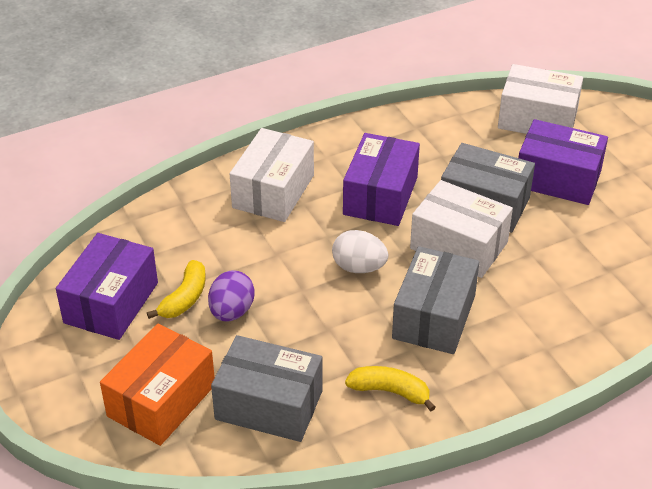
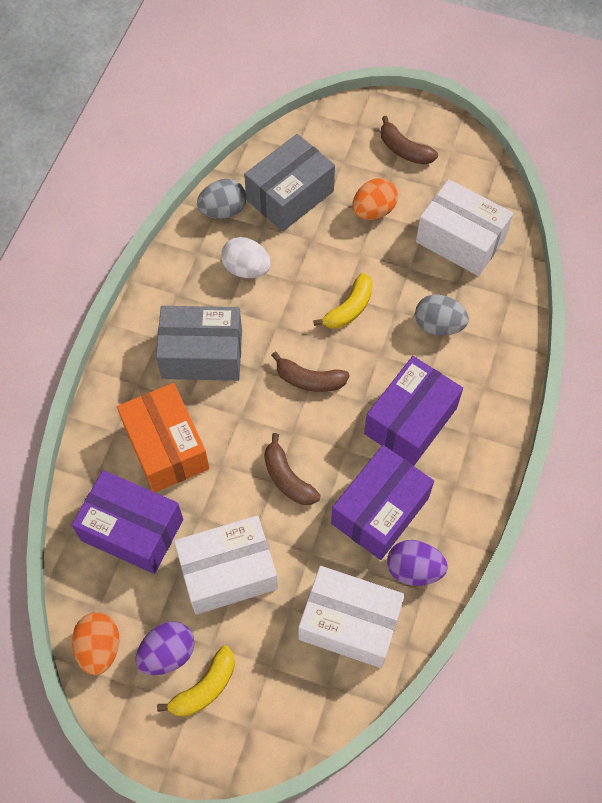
brown banana: 0 -> 3
grey box: 3 -> 2
grey egg: 0 -> 2
orange egg: 0 -> 2
purple egg: 1 -> 2

